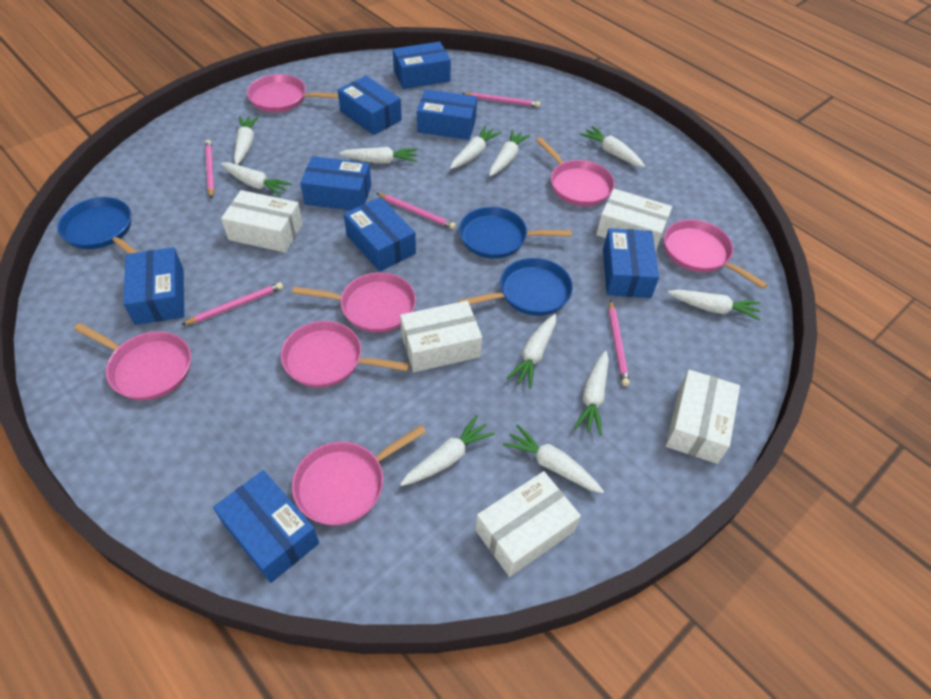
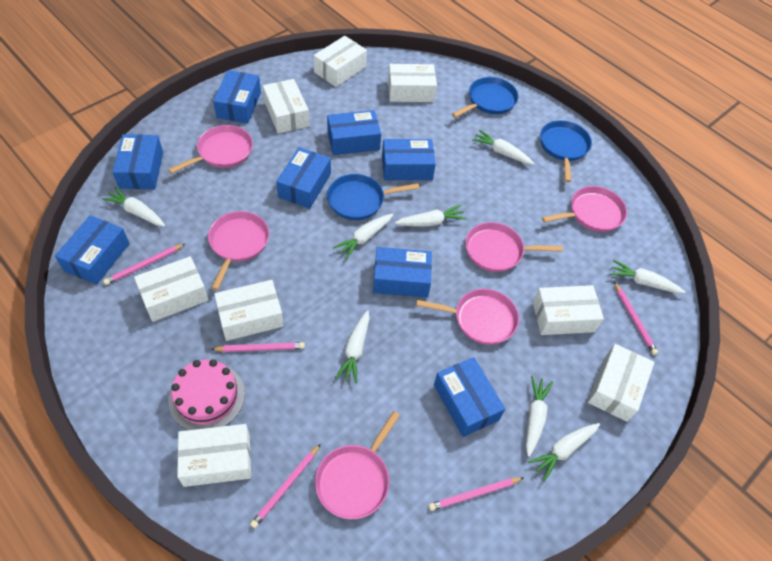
pink cake: 0 -> 1
pink pan: 7 -> 6
white box: 5 -> 8
white carrot: 11 -> 8

